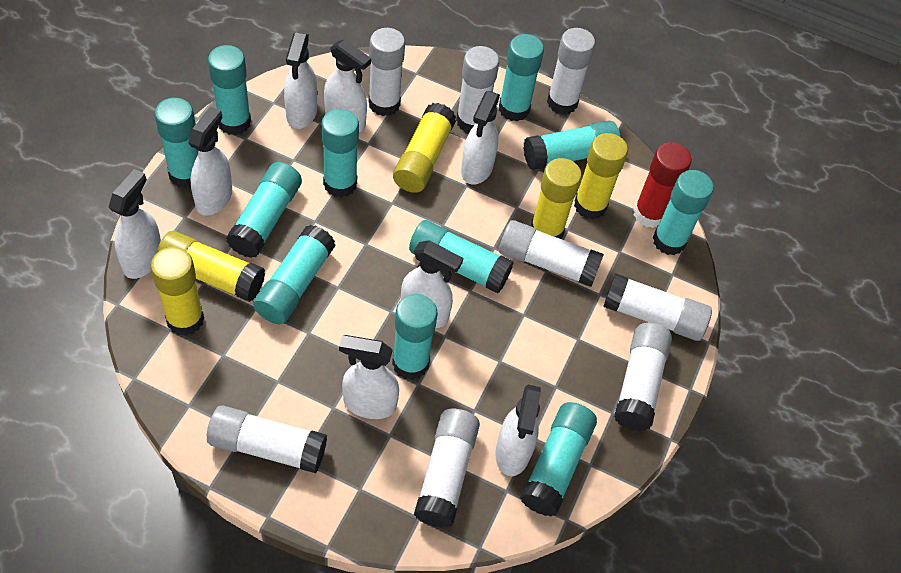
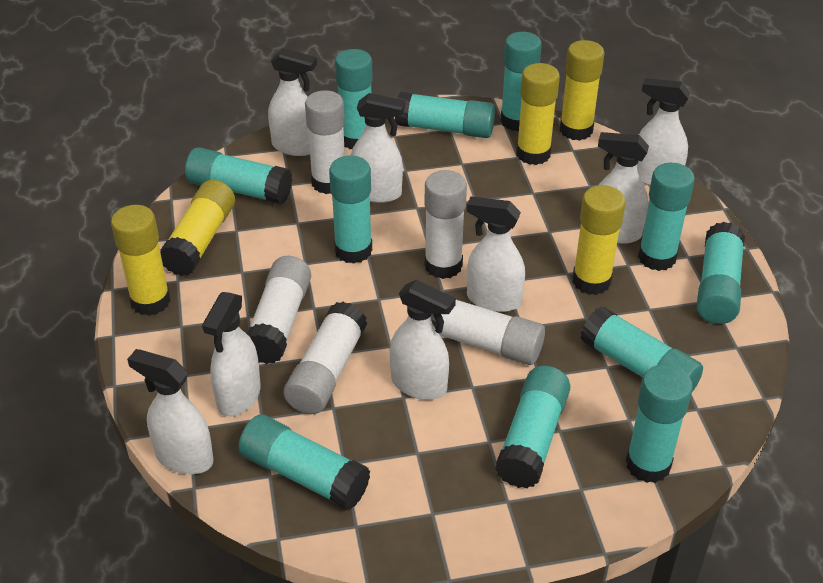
red glue stick: 1 -> 0
white glue stick: 8 -> 5

